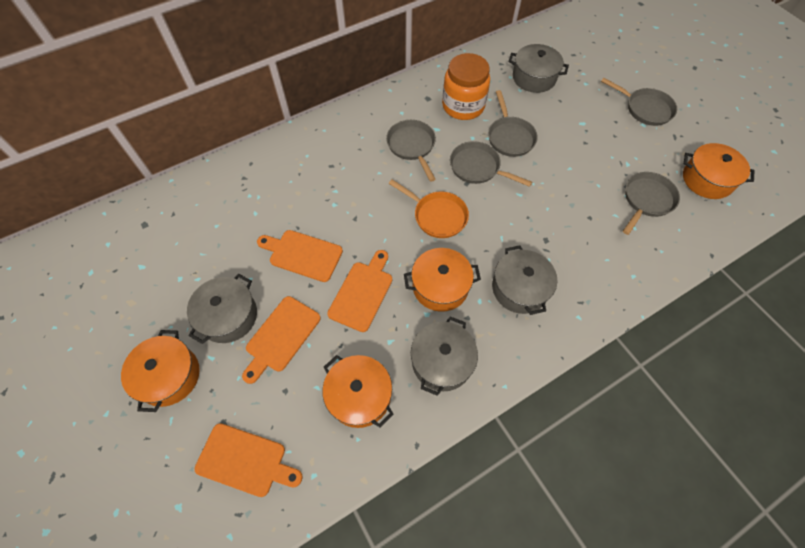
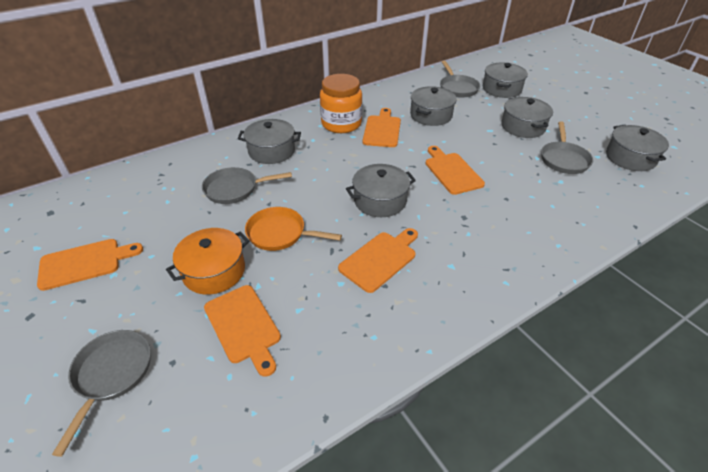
grey pan: 5 -> 4
grey pot: 4 -> 6
orange cutting board: 4 -> 5
orange pot: 4 -> 1

